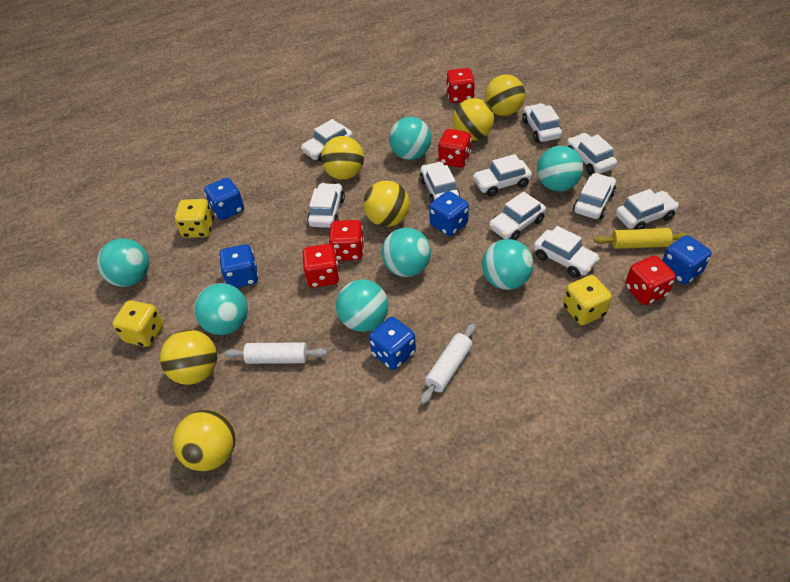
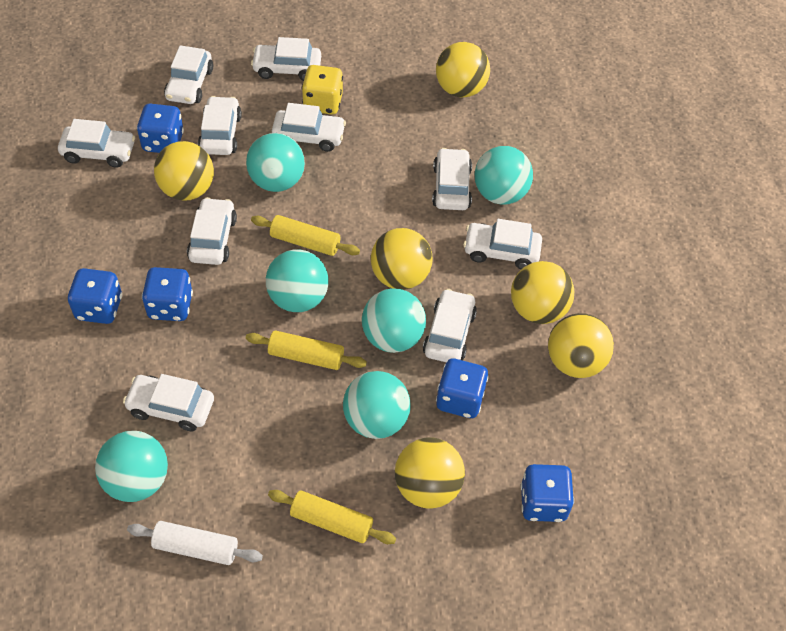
red dice: 5 -> 0
turquoise ball: 7 -> 6
white rolling pin: 2 -> 1
yellow dice: 3 -> 1
yellow rolling pin: 1 -> 3

